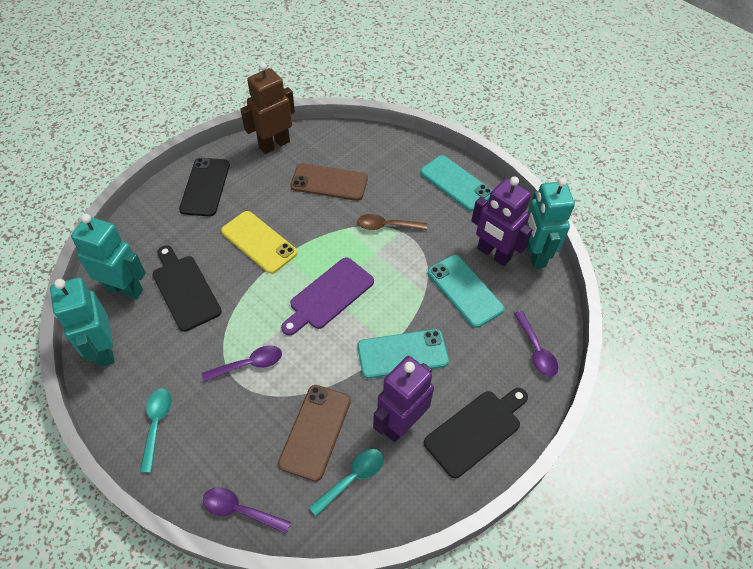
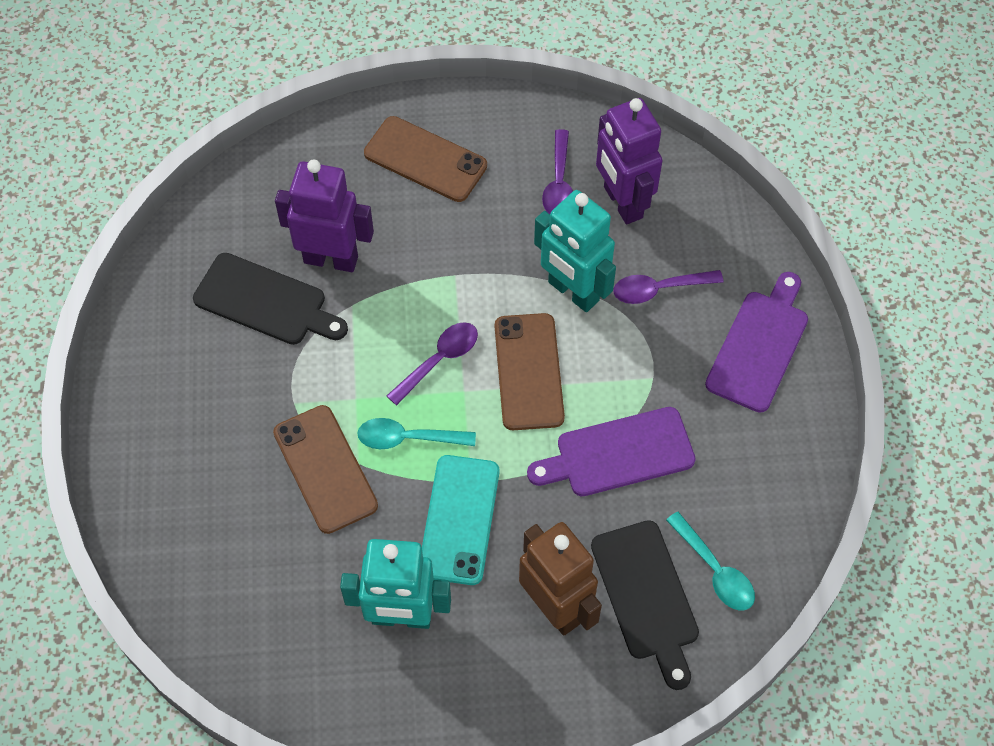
black phone: 1 -> 0
brown phone: 2 -> 3
brown spoon: 1 -> 0
purple cutting board: 1 -> 2
turquoise phone: 3 -> 1
turquoise robot: 3 -> 2
yellow phone: 1 -> 0

